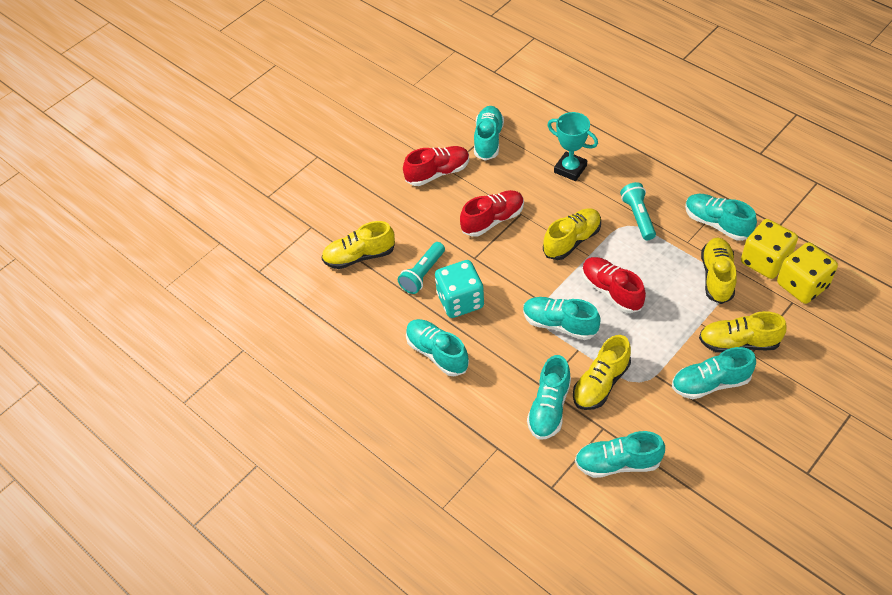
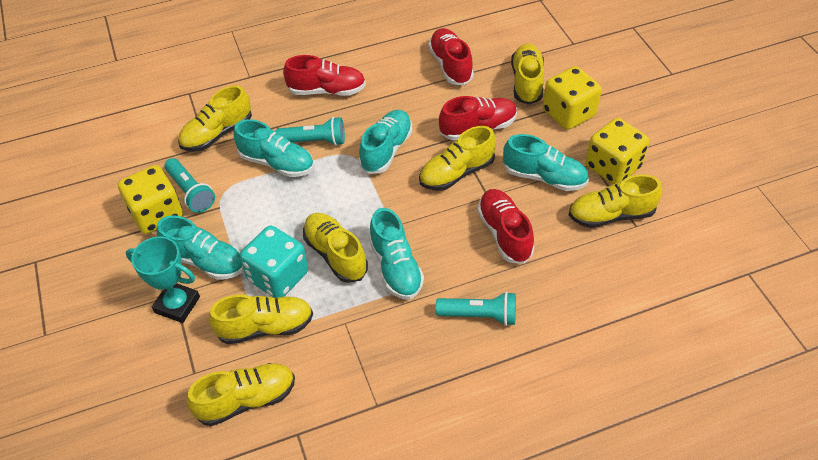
red shoe: 3 -> 4
turquoise flashlight: 2 -> 3
turquoise shoe: 7 -> 5
yellow dice: 2 -> 3
yellow shoe: 5 -> 7

